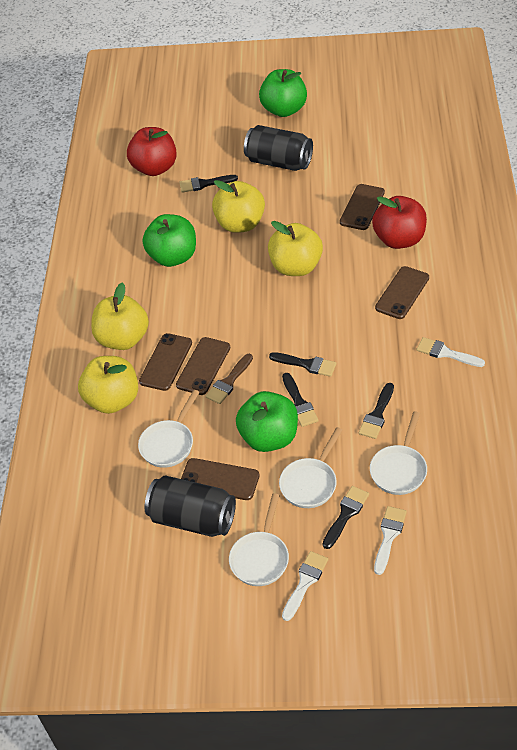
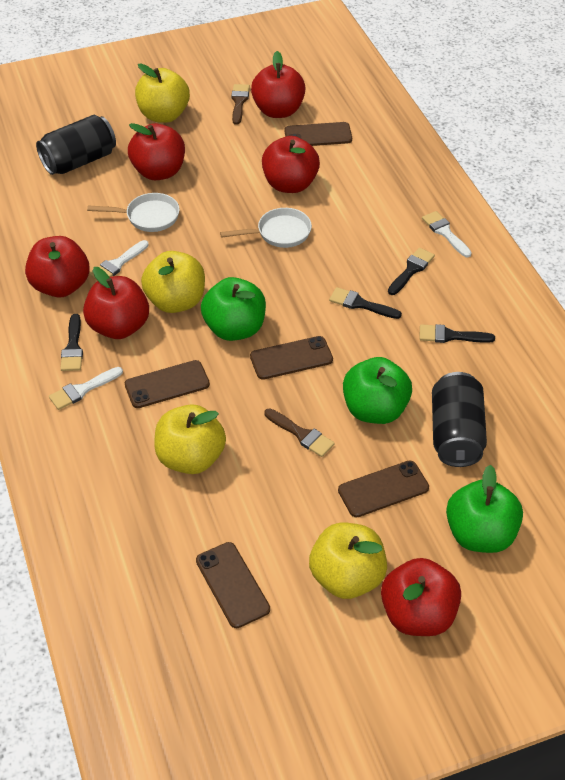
black brush: 5 -> 4
brown brush: 1 -> 2
red apple: 2 -> 6
white pan: 4 -> 2

